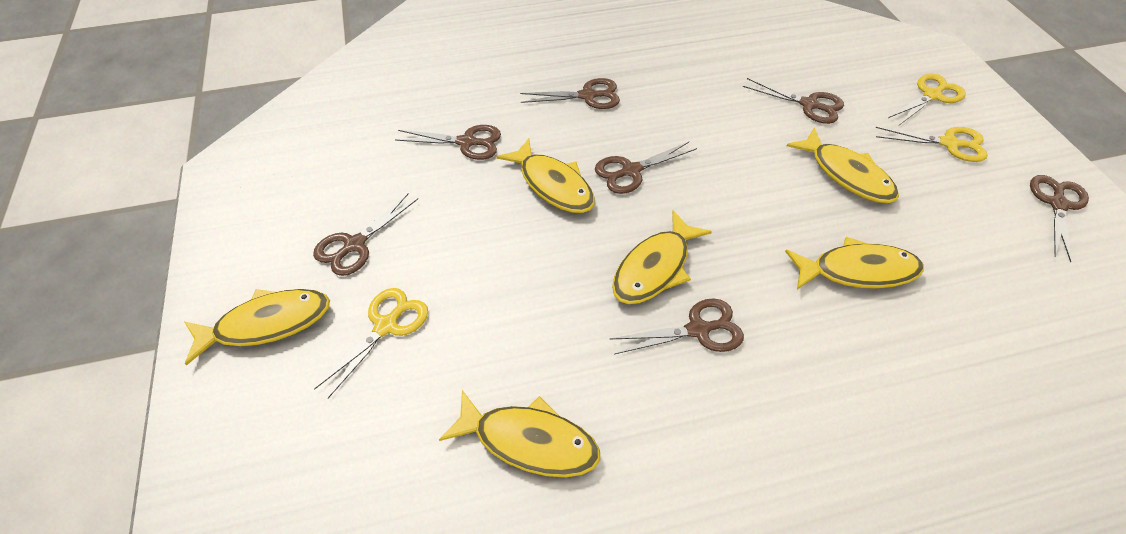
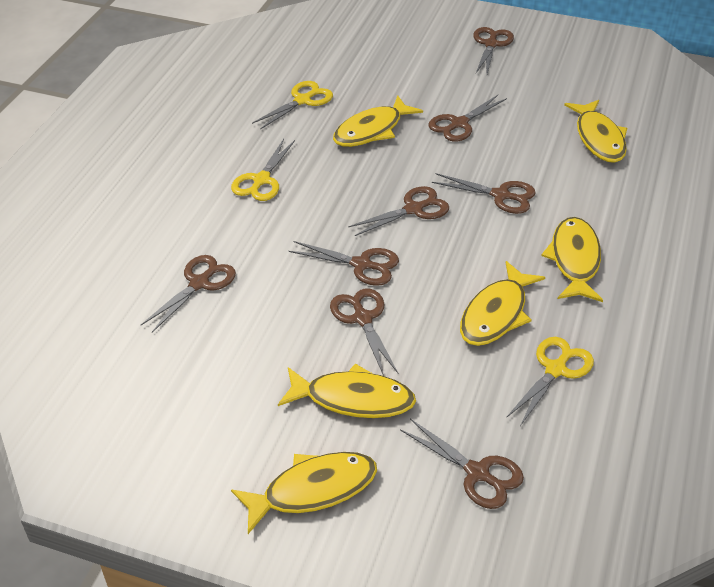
brown scissors: 7 -> 8

